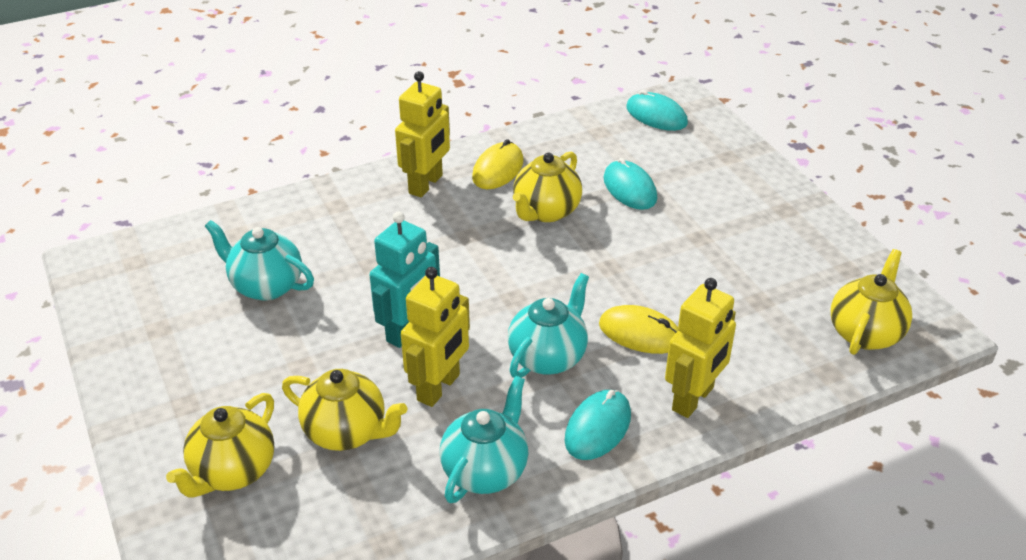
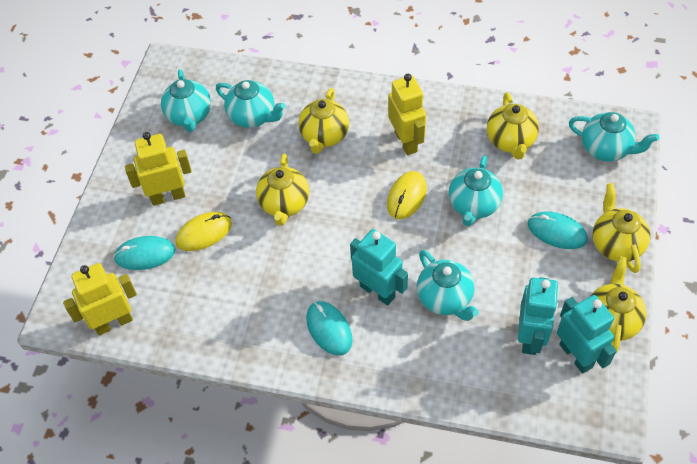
turquoise robot: 1 -> 3
turquoise teapot: 3 -> 5
yellow teapot: 4 -> 5

